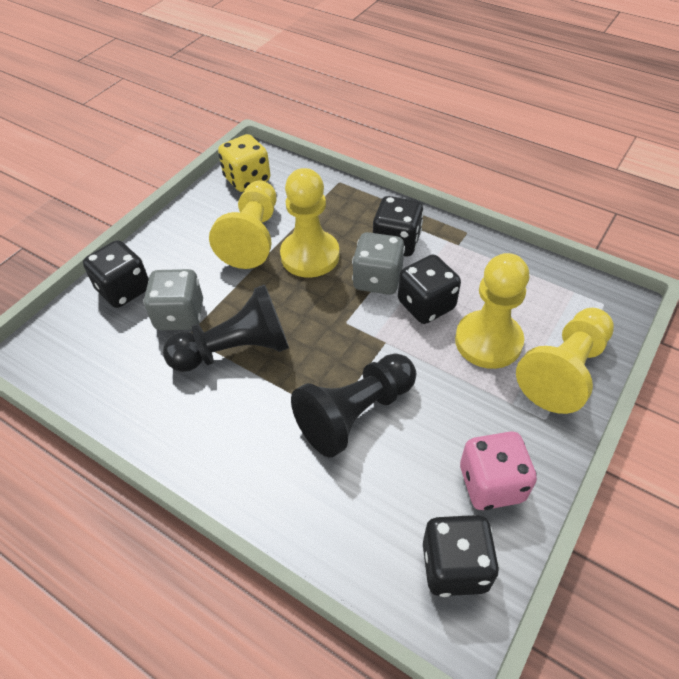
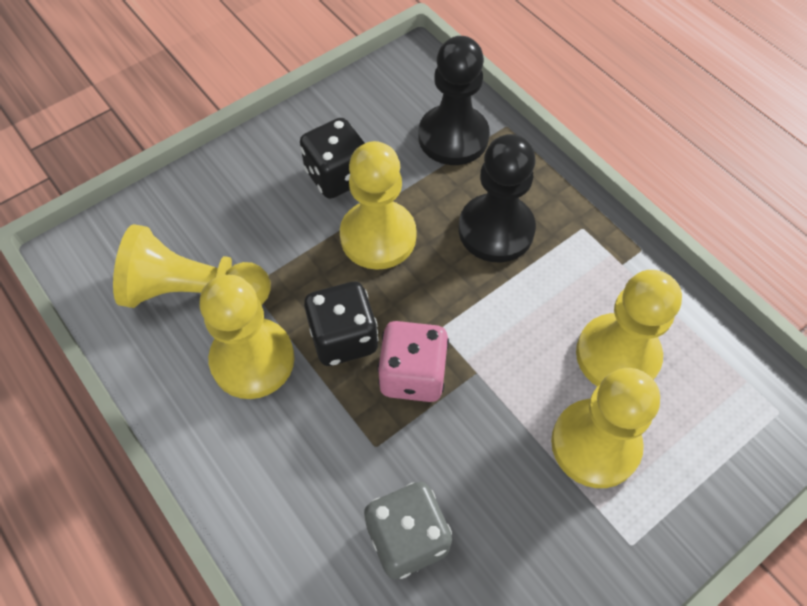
black dice: 4 -> 2
grey dice: 2 -> 1
yellow dice: 1 -> 0
yellow pawn: 4 -> 5

